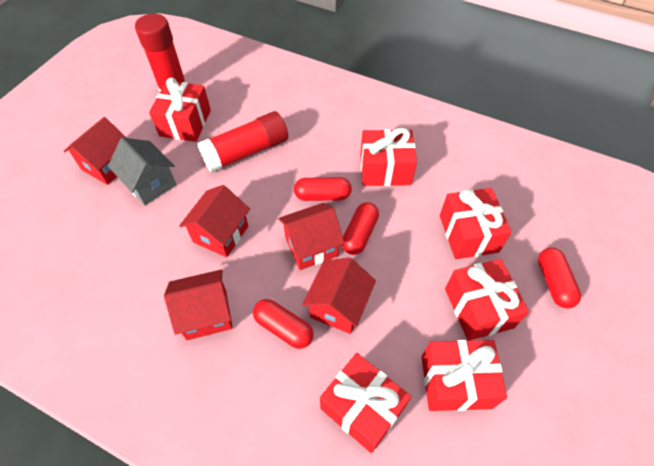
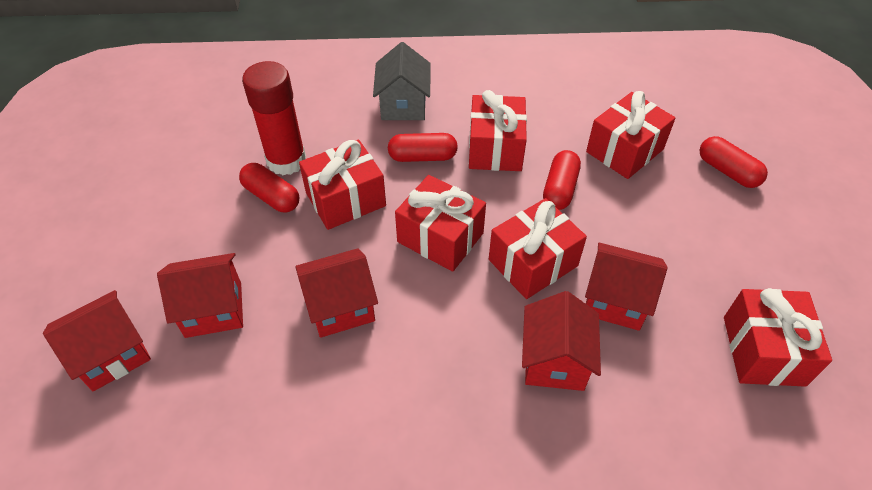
red glue stick: 2 -> 1

